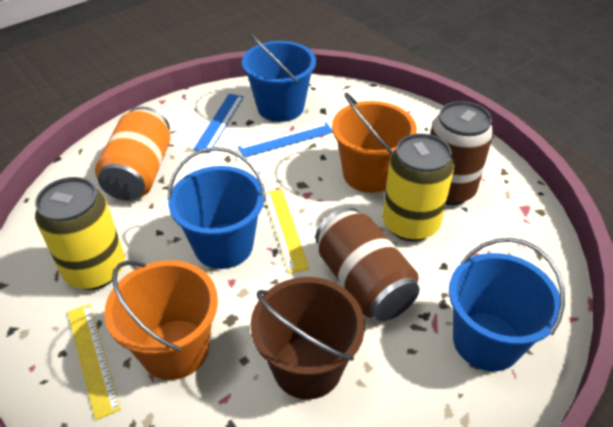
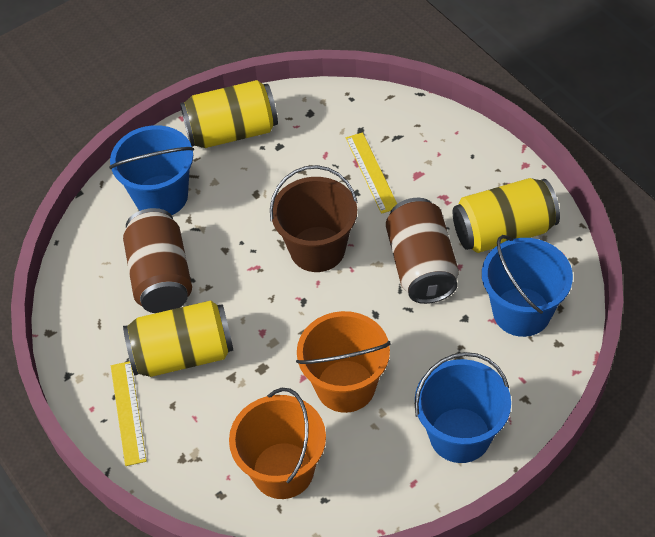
blue ruler: 2 -> 0
orange can: 1 -> 0
yellow can: 2 -> 3

